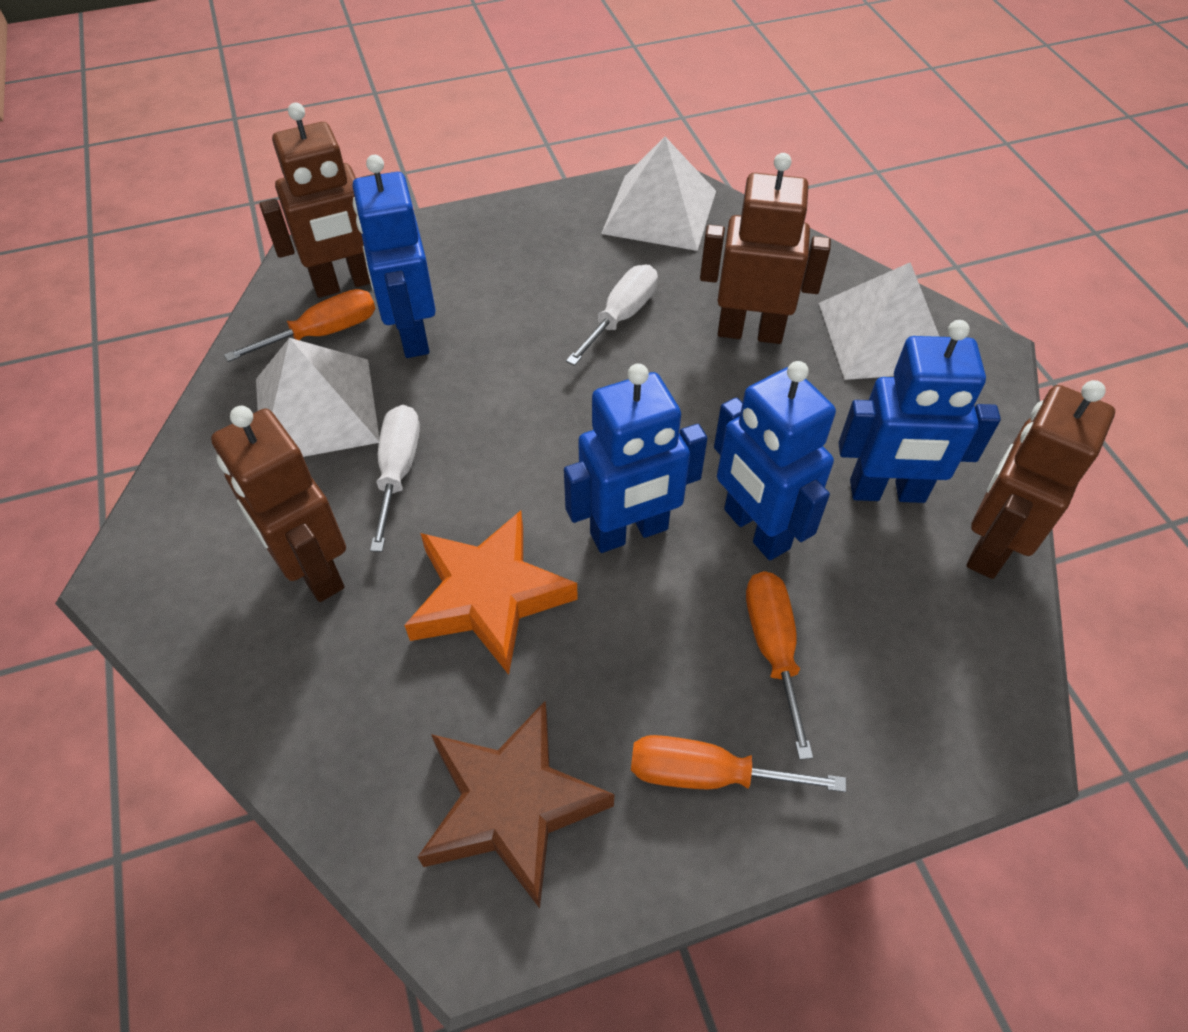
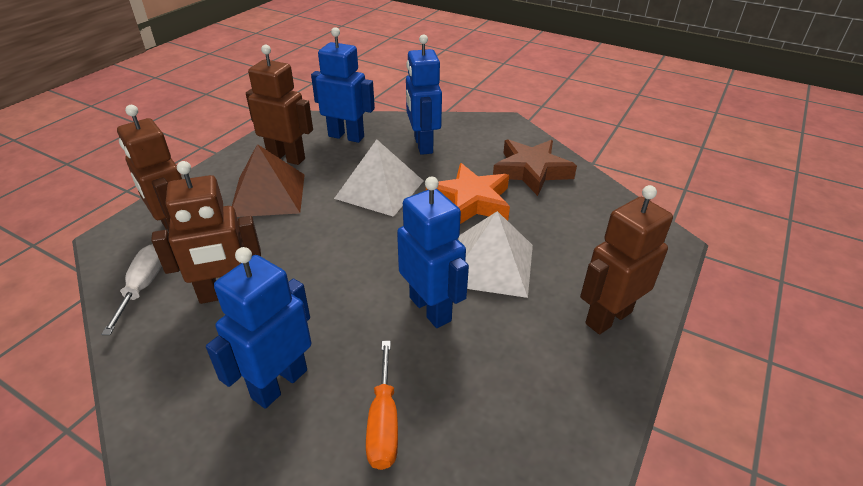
brown pyramid: 0 -> 1
orange screwdriver: 3 -> 1
white pyramid: 3 -> 2
white screwdriver: 2 -> 1

